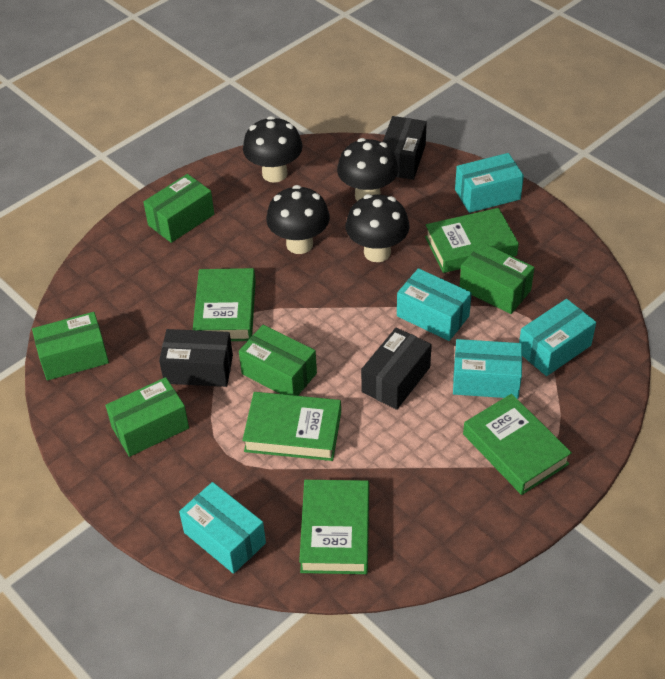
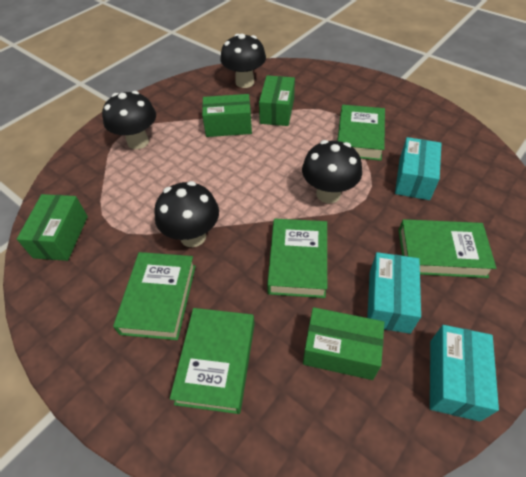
black box: 3 -> 0
green box: 5 -> 4
turquoise box: 5 -> 3

